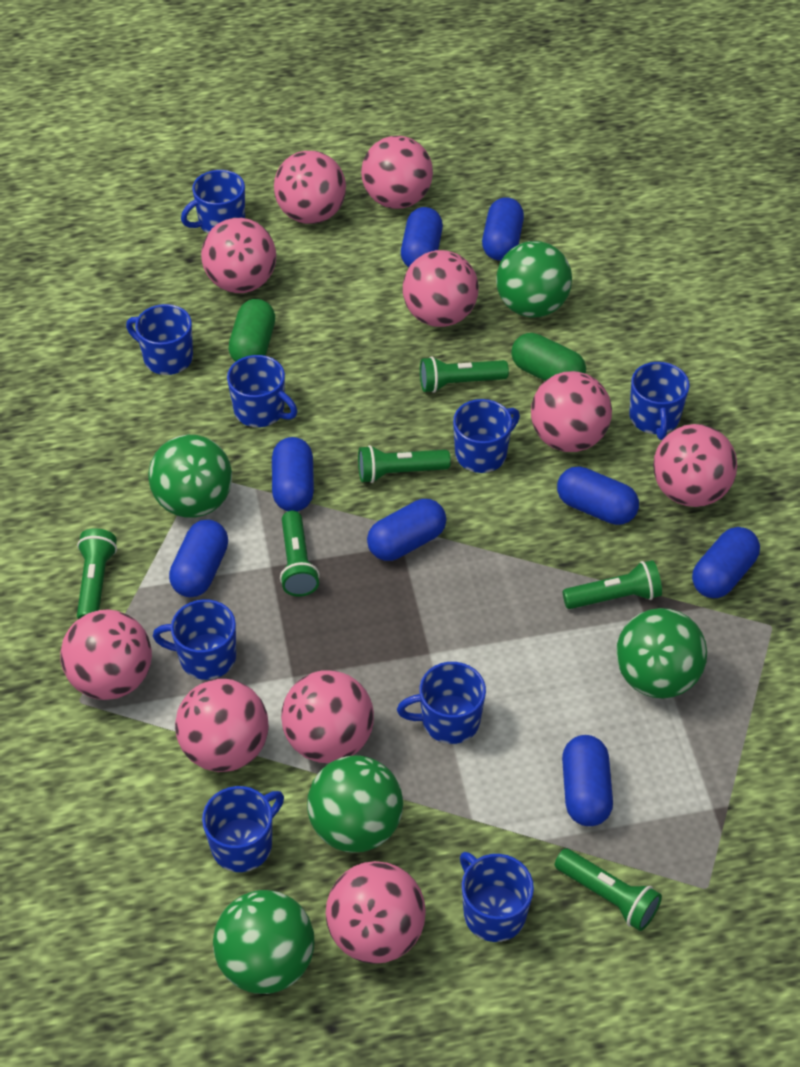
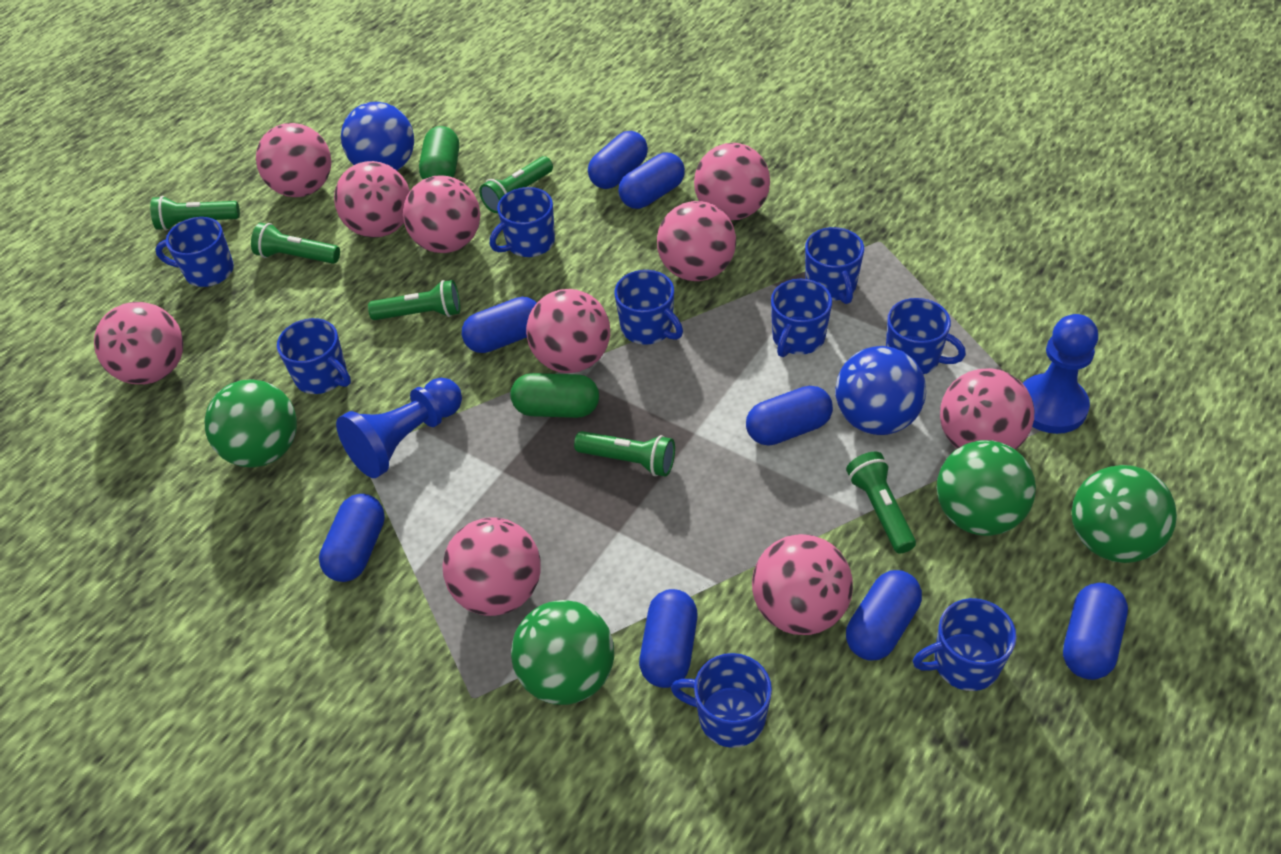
blue ball: 0 -> 2
blue pawn: 0 -> 2
green ball: 5 -> 4

